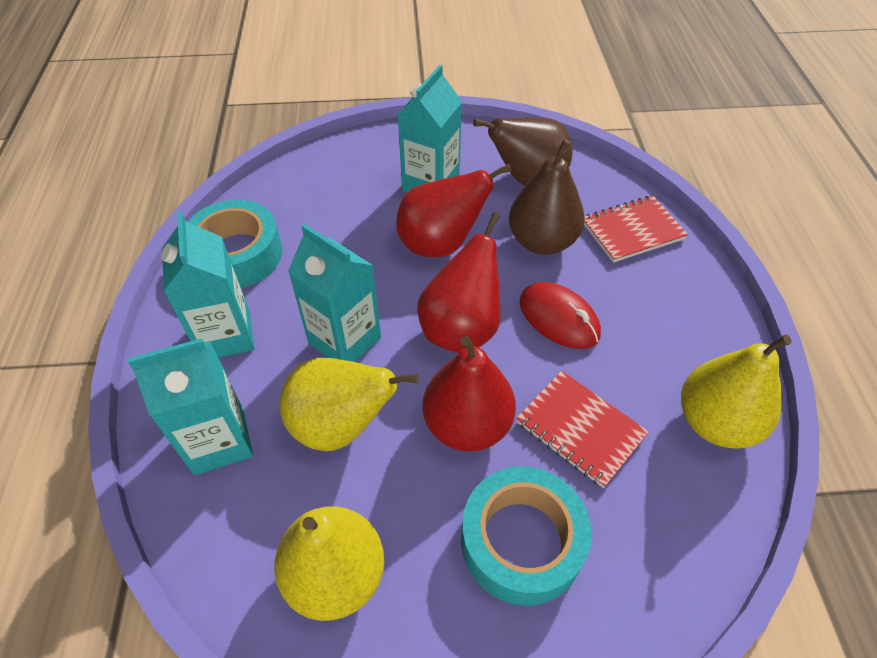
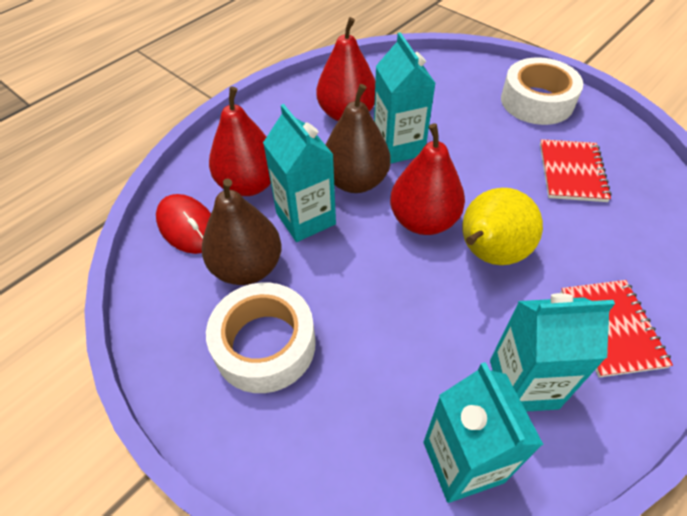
turquoise tape: 2 -> 0
white tape: 0 -> 2
yellow pear: 3 -> 1

